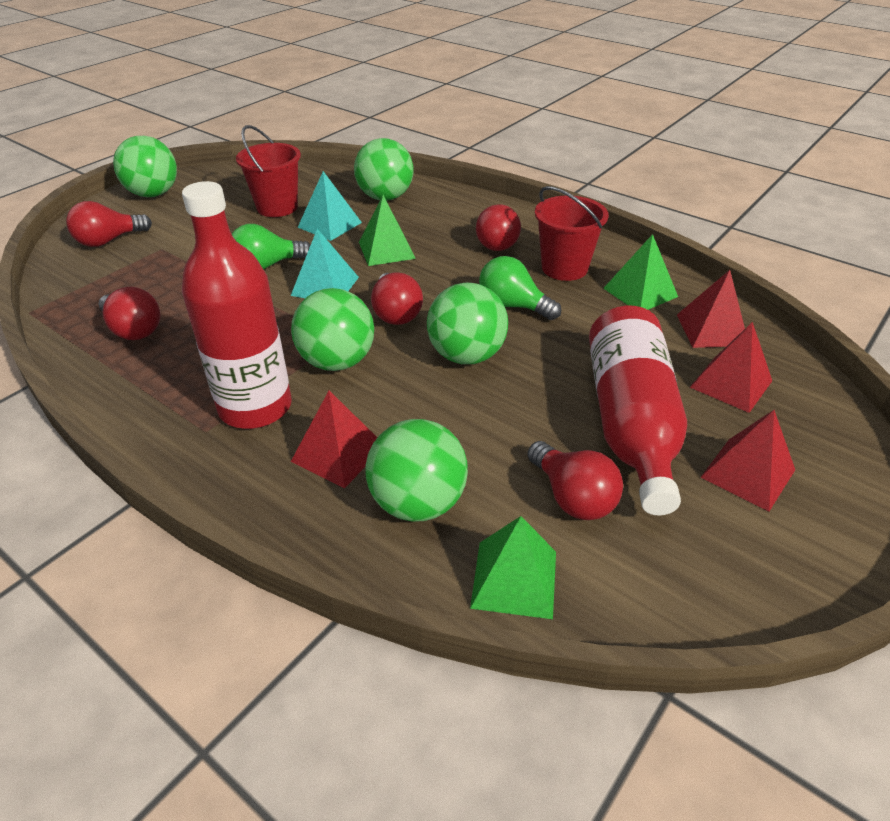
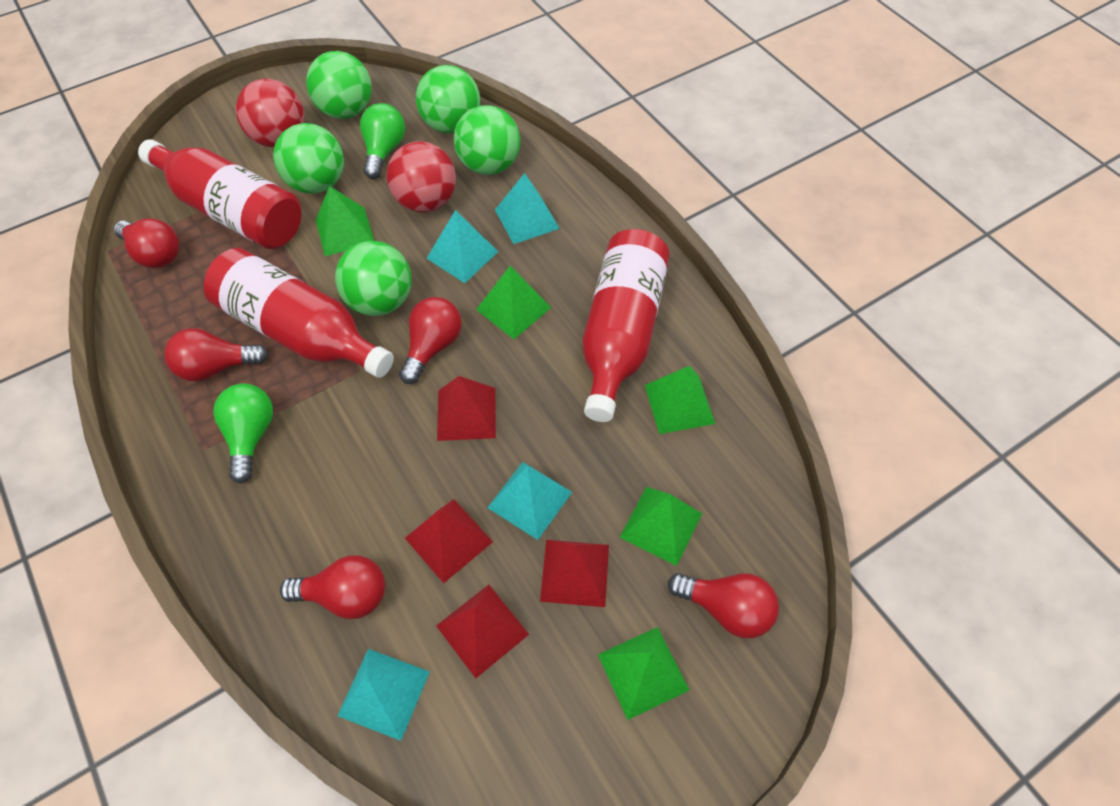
green pyramid: 3 -> 5
red ball: 0 -> 2
red bottle: 2 -> 3
red bucket: 2 -> 0
turquoise pyramid: 2 -> 4

